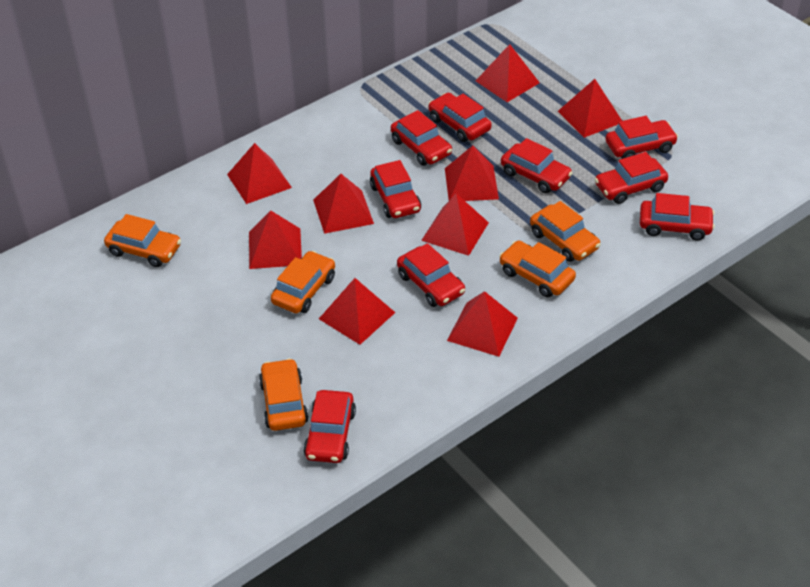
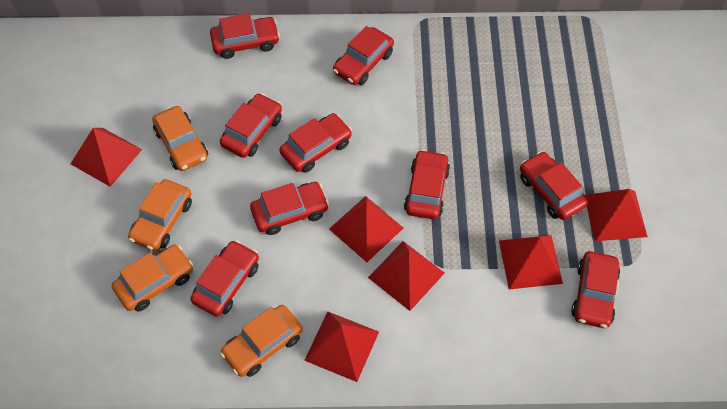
orange car: 5 -> 4
red pyramid: 9 -> 6

